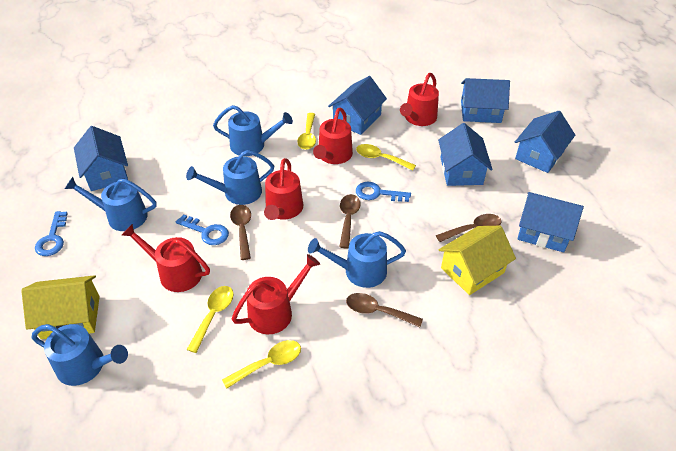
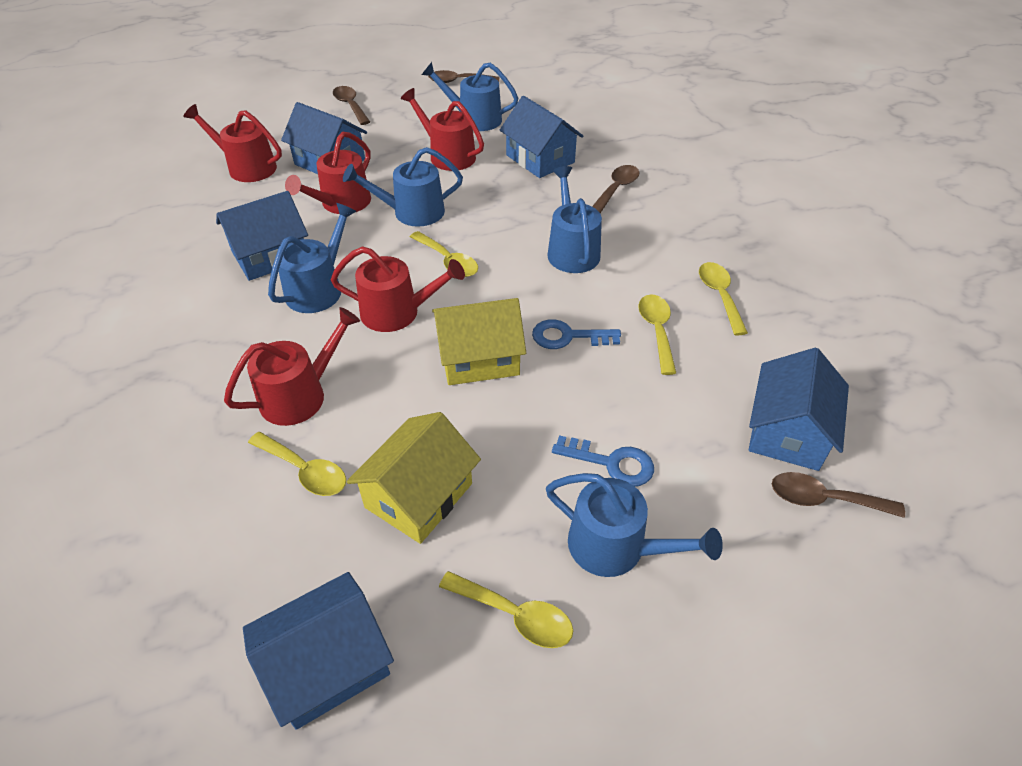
blue house: 6 -> 5
blue key: 3 -> 2
yellow spoon: 4 -> 5

